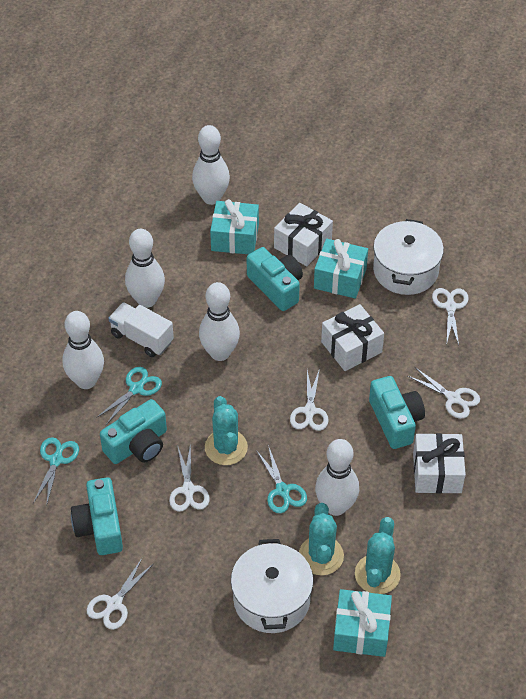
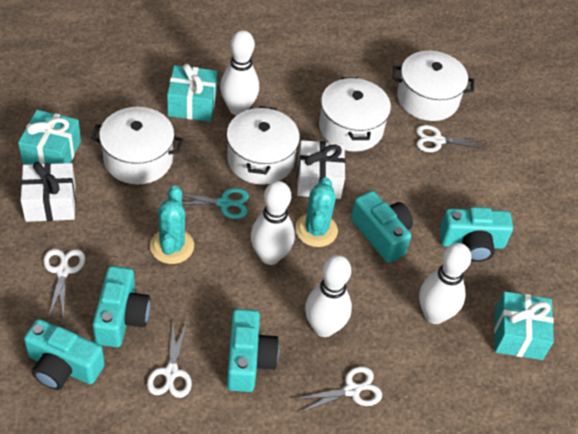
turquoise cactus: 3 -> 2
turquoise camera: 4 -> 5
turquoise scissors: 3 -> 1
white bowling pin: 5 -> 4
white gift: 3 -> 2
white pot: 2 -> 4
white scissors: 5 -> 4
white truck: 1 -> 0

